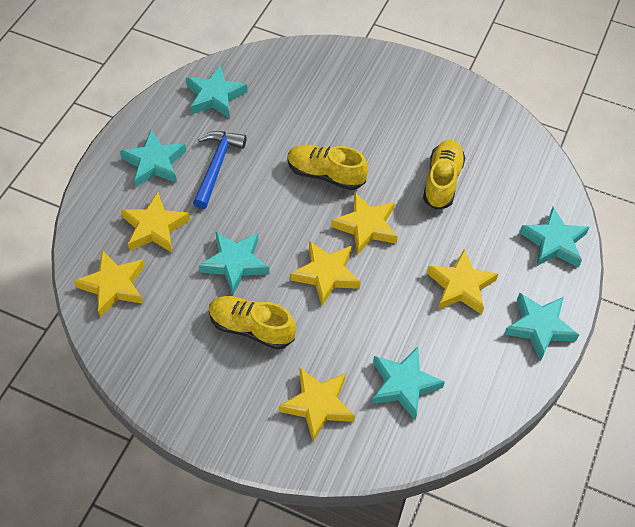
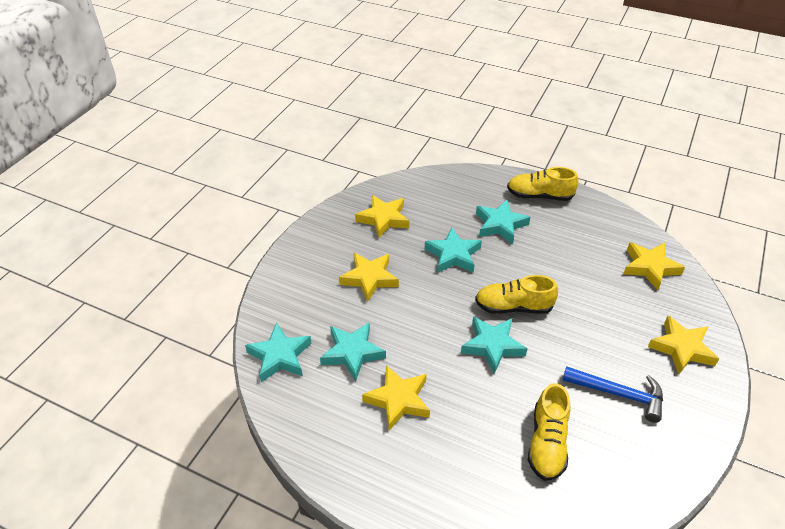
turquoise star: 6 -> 5
yellow star: 6 -> 5

